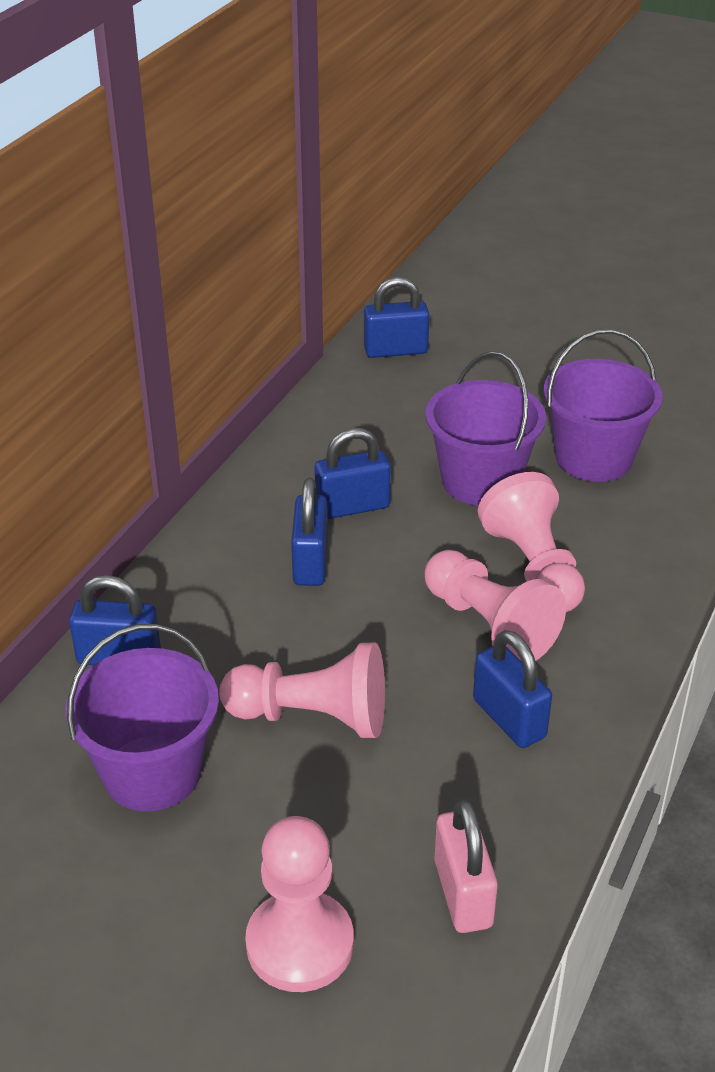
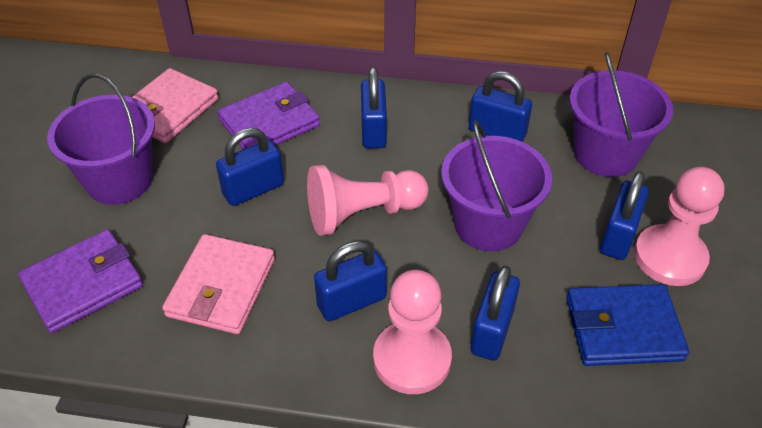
blue padlock: 5 -> 6
blue wallet: 0 -> 1
pink padlock: 1 -> 0
pink pawn: 4 -> 3
pink wallet: 0 -> 2
purple wallet: 0 -> 2

